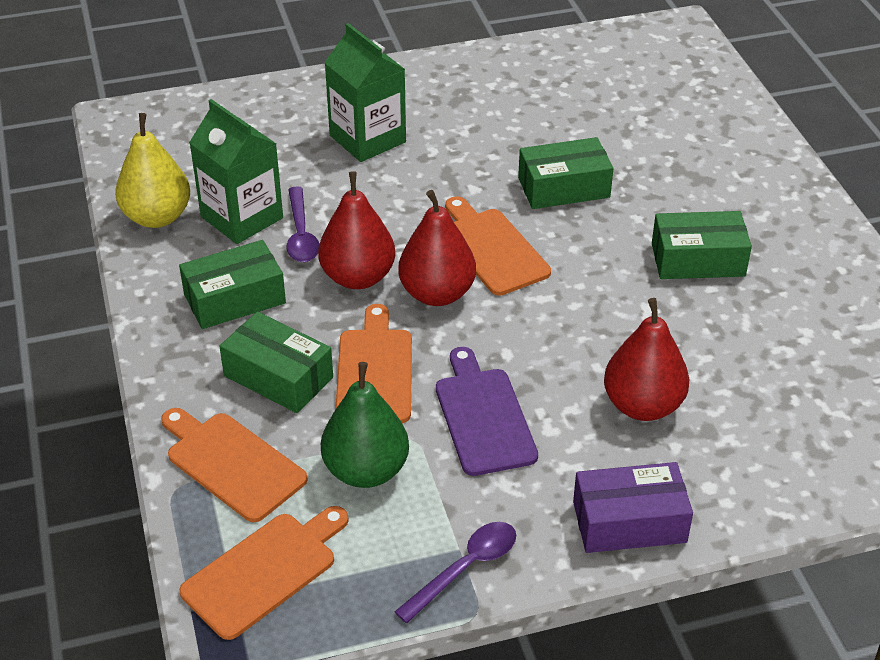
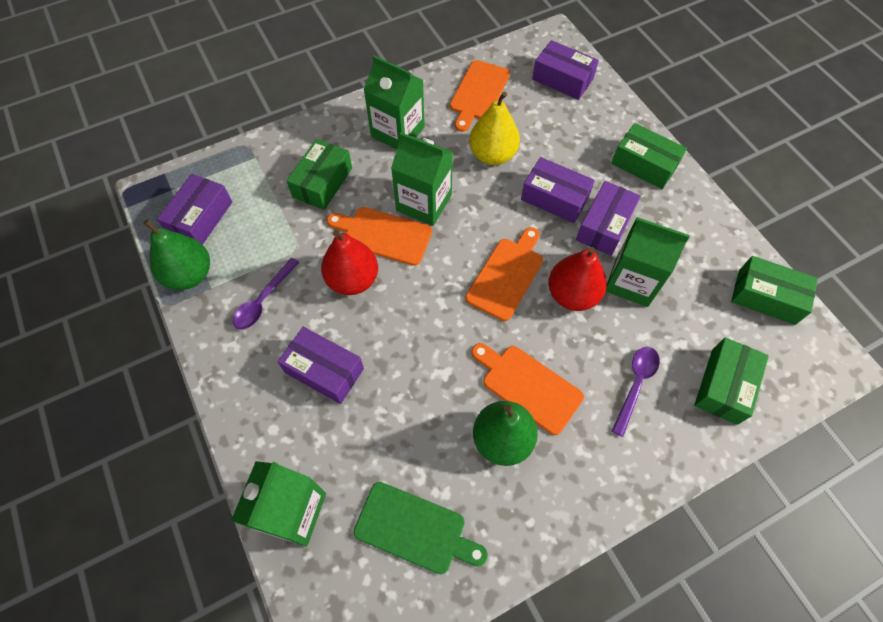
green carton: 2 -> 4
green cutting board: 0 -> 1
green pear: 1 -> 2
purple box: 1 -> 5
purple cutting board: 1 -> 0
red pear: 3 -> 2

